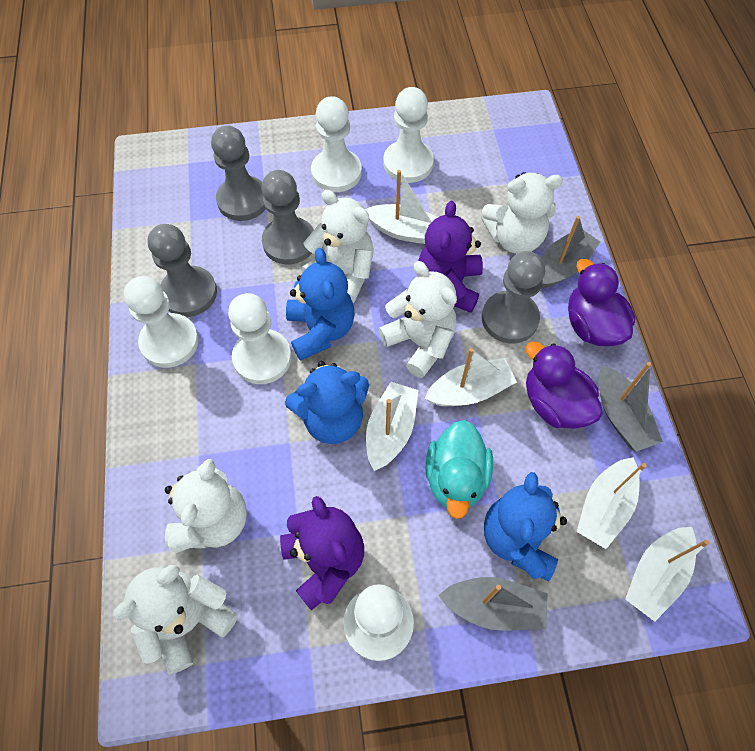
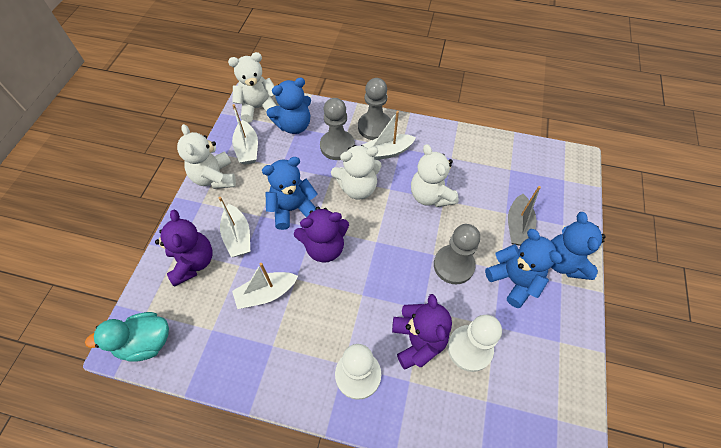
blue teddy bear: 3 -> 4
grey boat: 3 -> 1
grey pawn: 4 -> 3
purple duck: 2 -> 0
purple teddy bear: 2 -> 3
white boat: 5 -> 4
white pawn: 5 -> 2
white teddy bear: 5 -> 4

